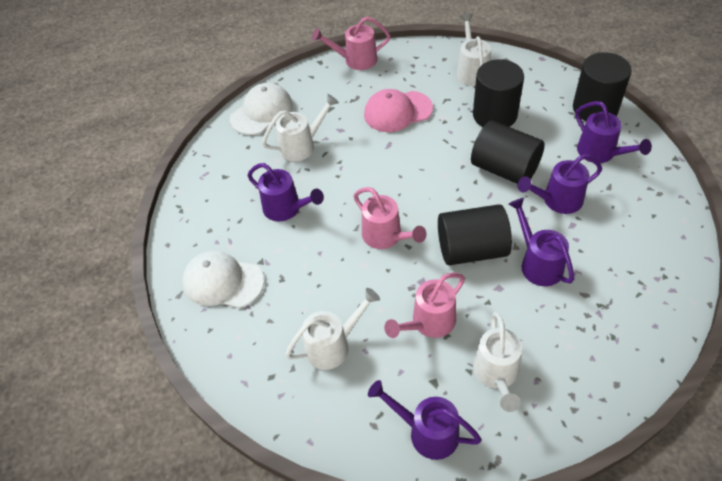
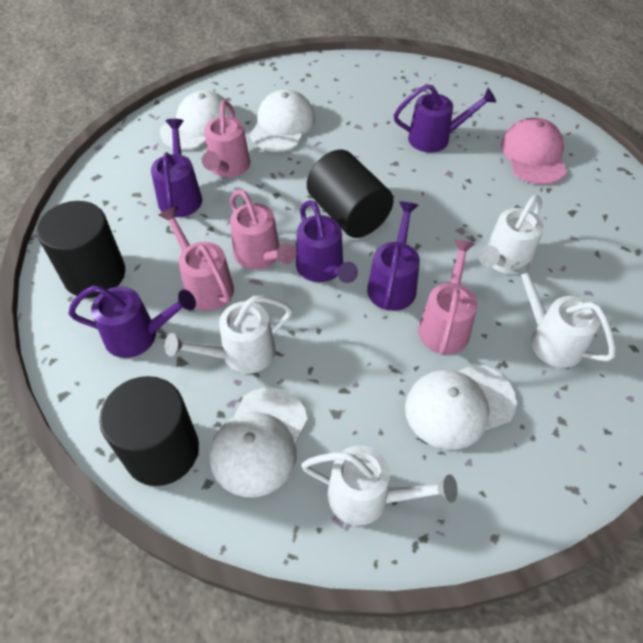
black cylinder: 4 -> 3
pink watering can: 3 -> 4
white cap: 2 -> 4

